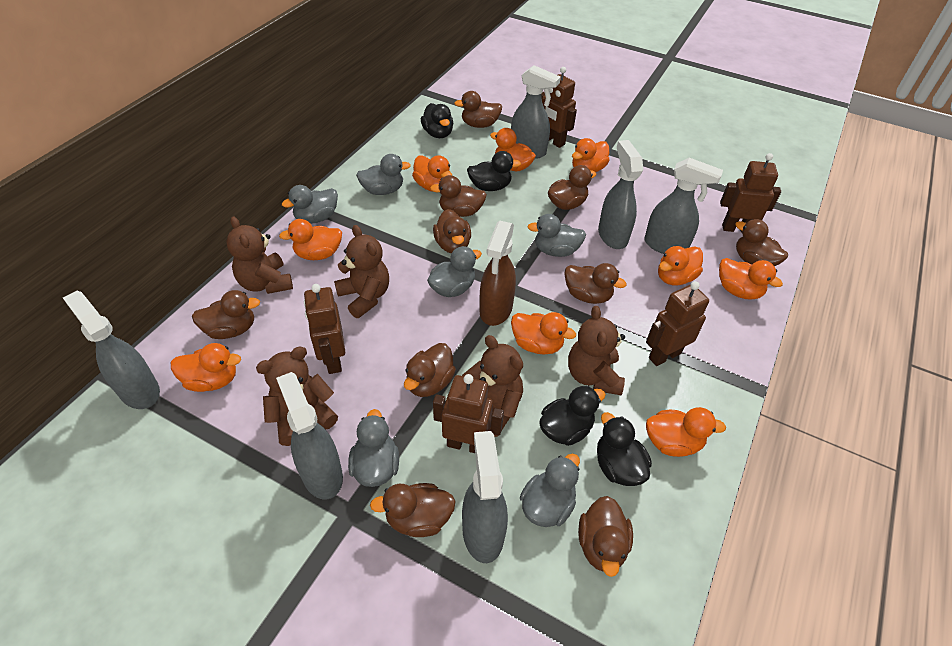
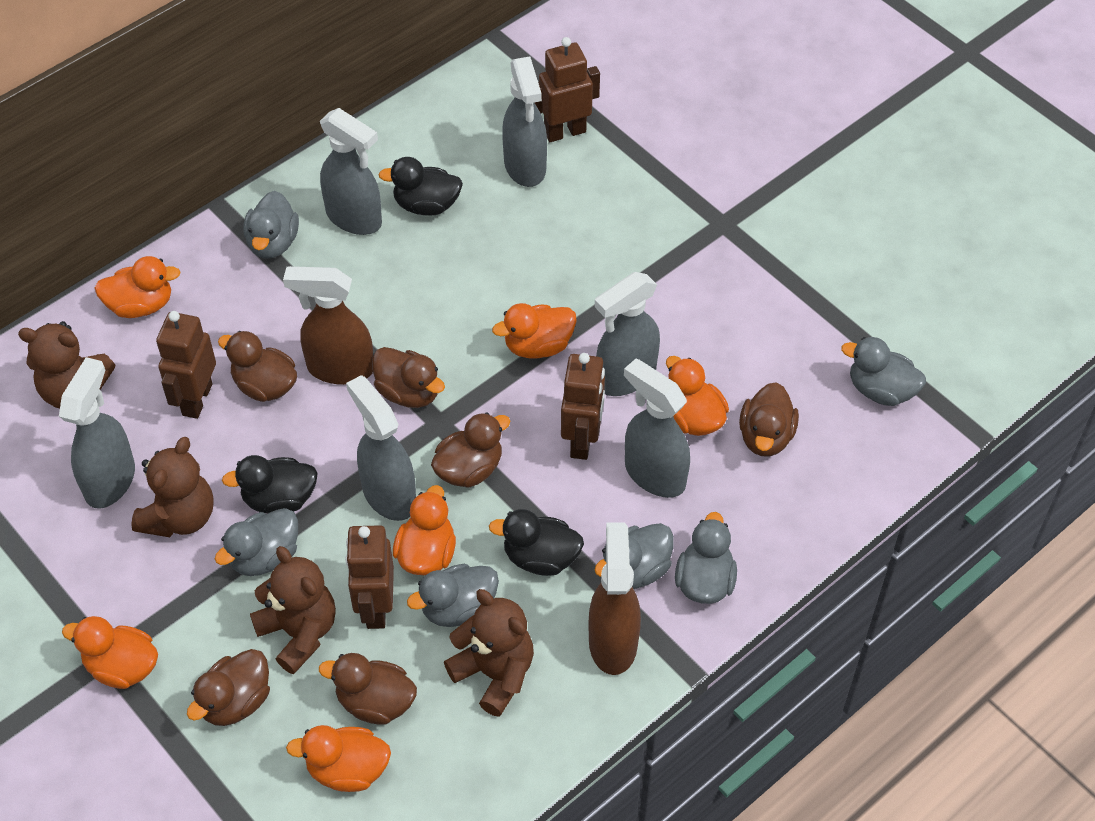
black duck: 4 -> 3
brown duck: 10 -> 6
brown robot: 5 -> 4
brown spray bottle: 1 -> 2
brown teddy bear: 5 -> 4
orange duck: 9 -> 6

